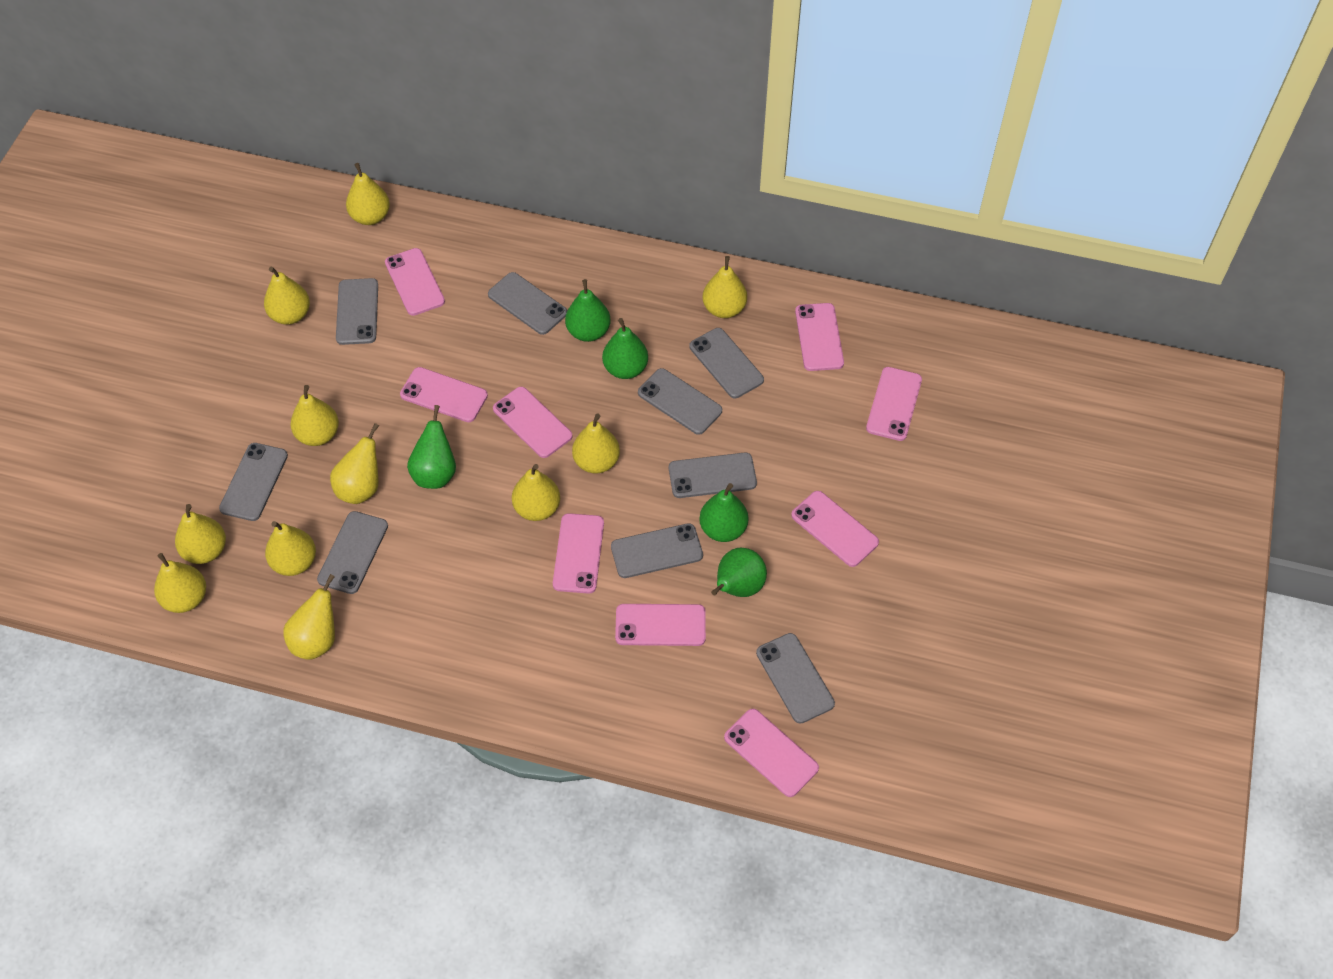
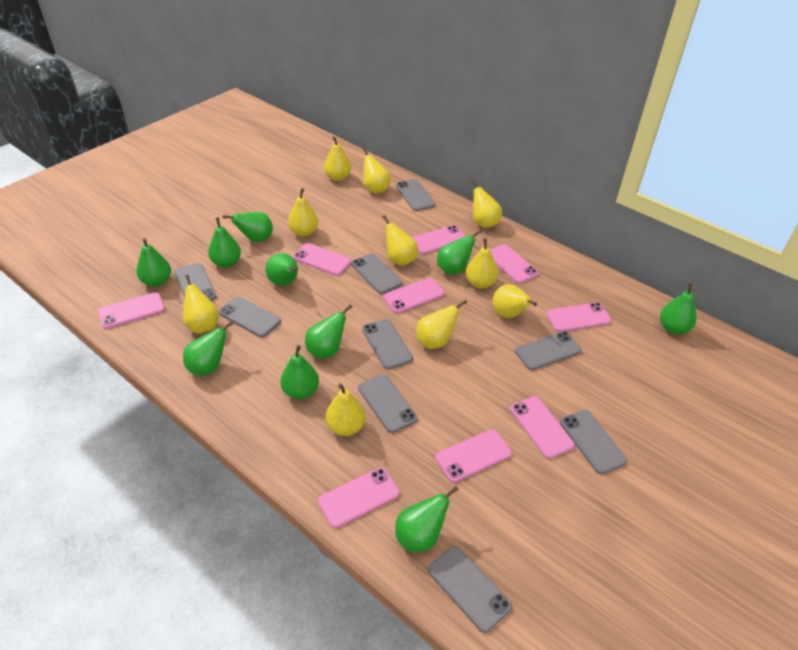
green pear: 5 -> 10
yellow pear: 11 -> 10

